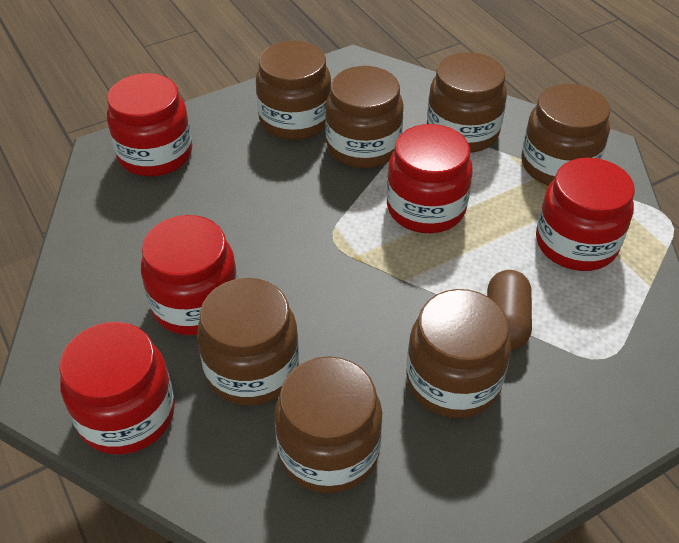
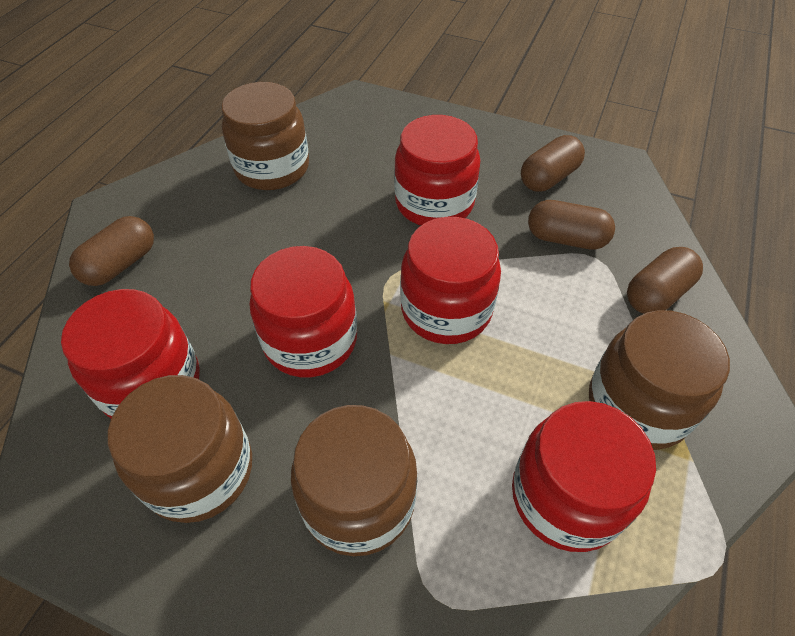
brown capsule: 1 -> 4
brown jar: 7 -> 4

